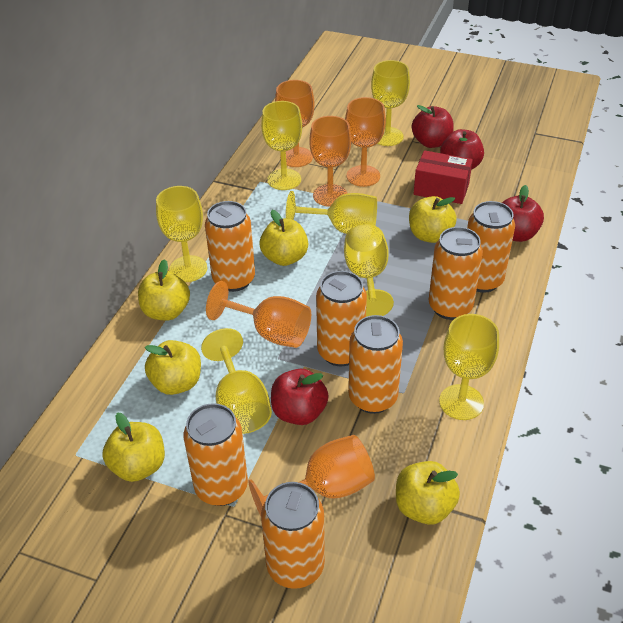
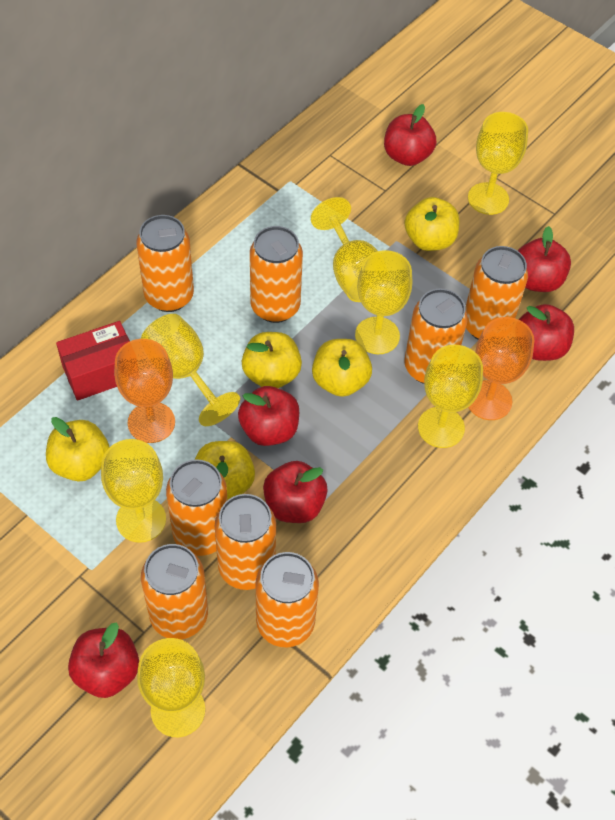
orange can: 7 -> 8
orange goblet: 5 -> 2
red apple: 4 -> 6
yellow apple: 6 -> 5

